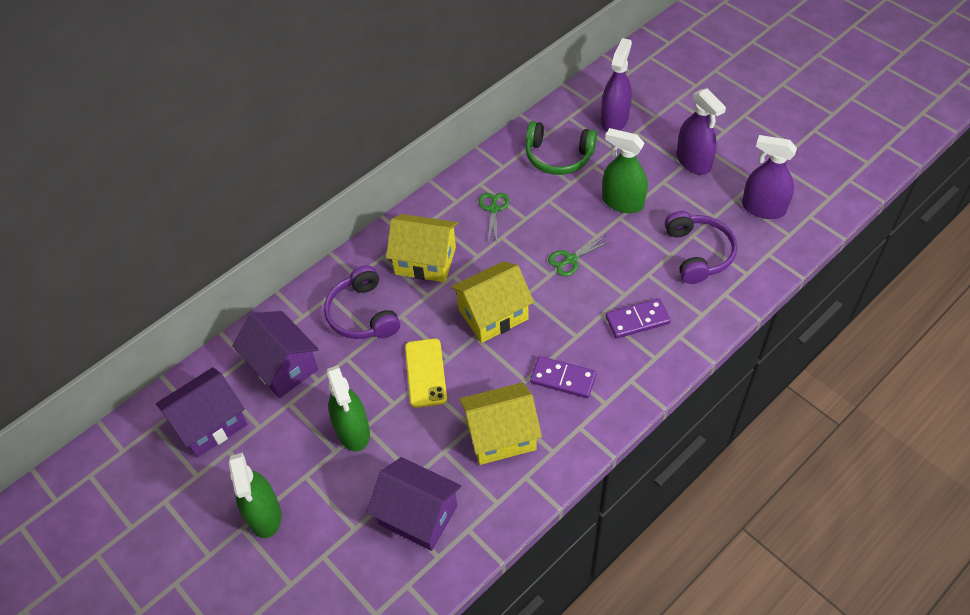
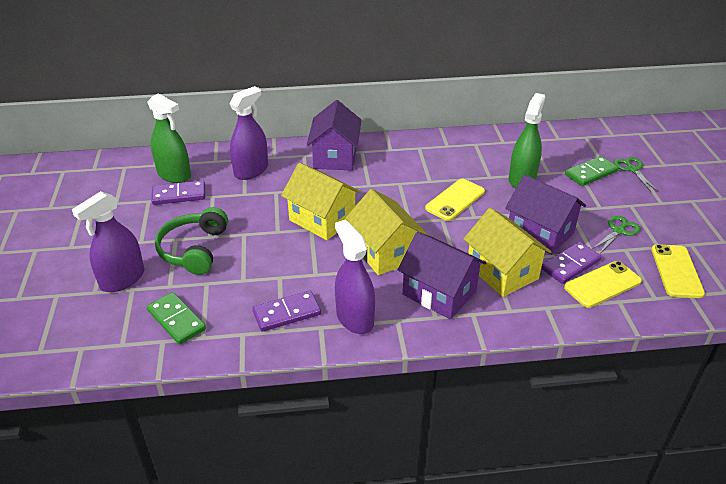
green domino: 0 -> 2
green spray bottle: 3 -> 2
purple domino: 2 -> 3
purple headphones: 2 -> 0
yellow phone: 1 -> 3

